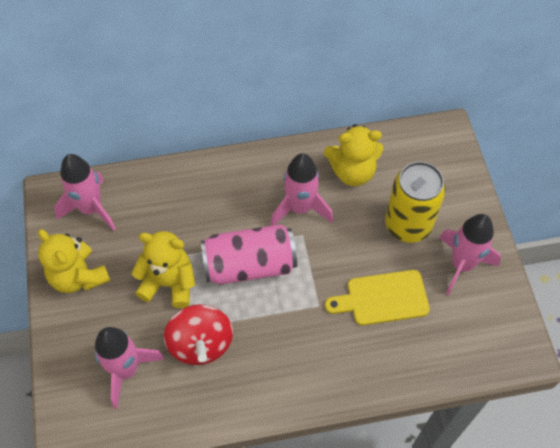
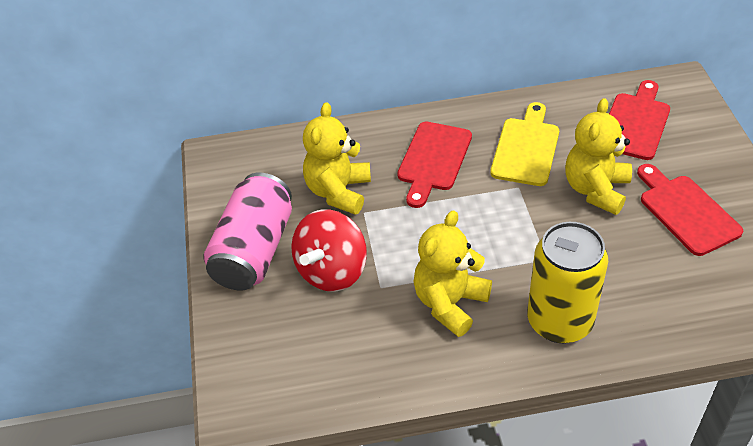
pink rocket: 4 -> 0
red cutting board: 0 -> 3

